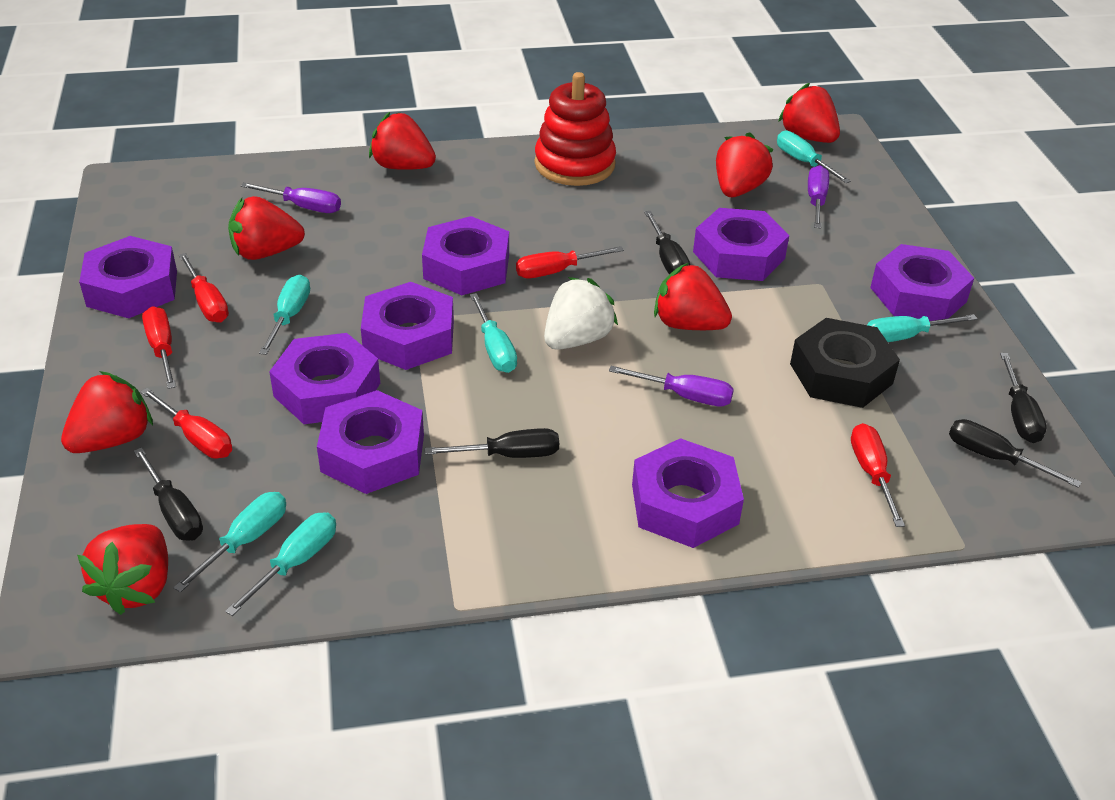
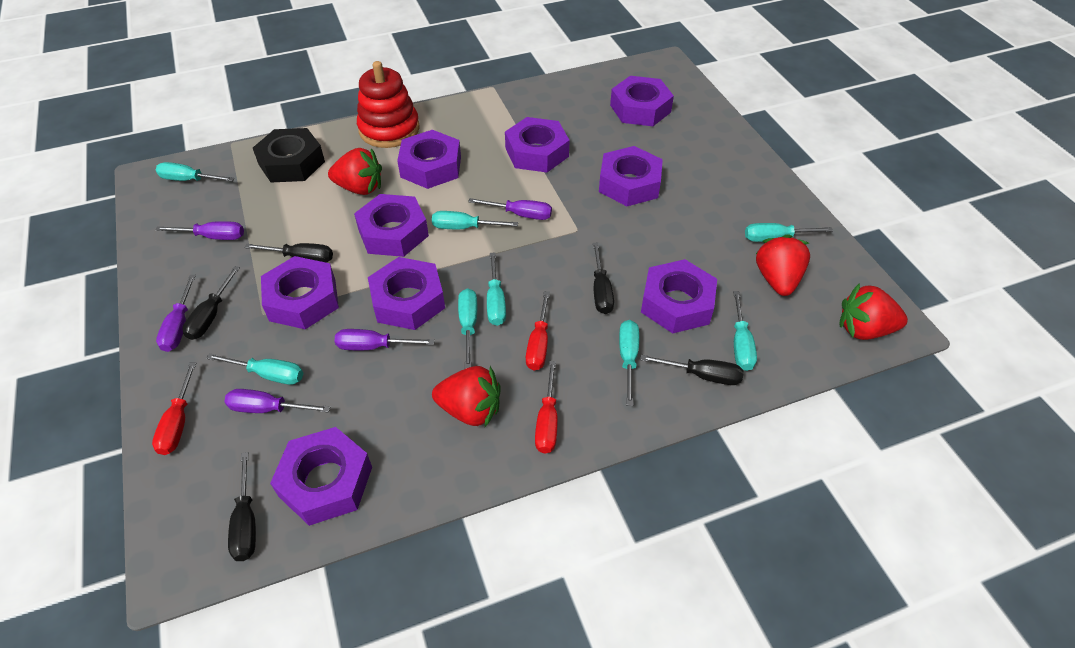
purple nut: 8 -> 9
purple screwdriver: 3 -> 5
red screwdriver: 5 -> 3
red strawberry: 7 -> 4
turquoise screwdriver: 6 -> 8
white strawberry: 1 -> 0

